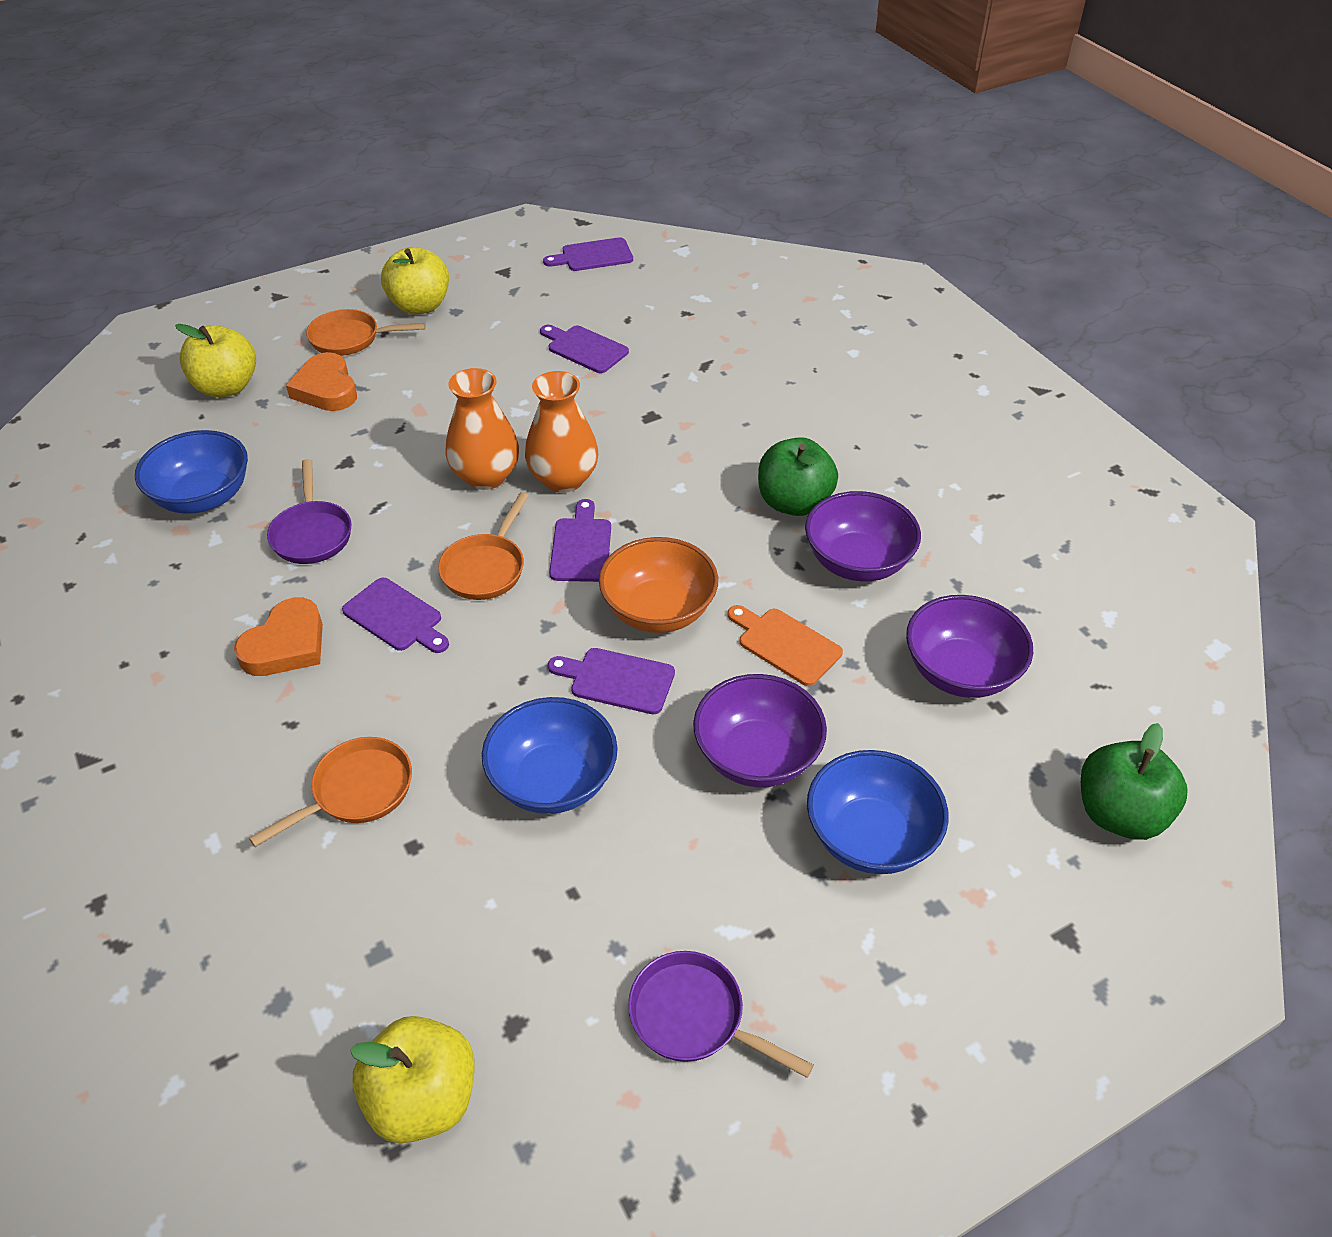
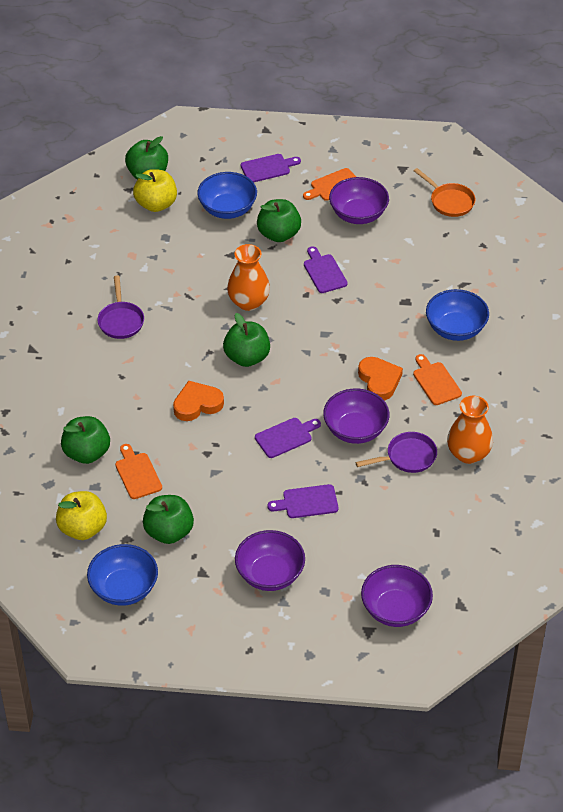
green apple: 2 -> 5
orange bowl: 1 -> 0
orange cutting board: 1 -> 3
orange pan: 3 -> 1
purple bowl: 3 -> 4
purple cutting board: 5 -> 4
yellow apple: 3 -> 2

